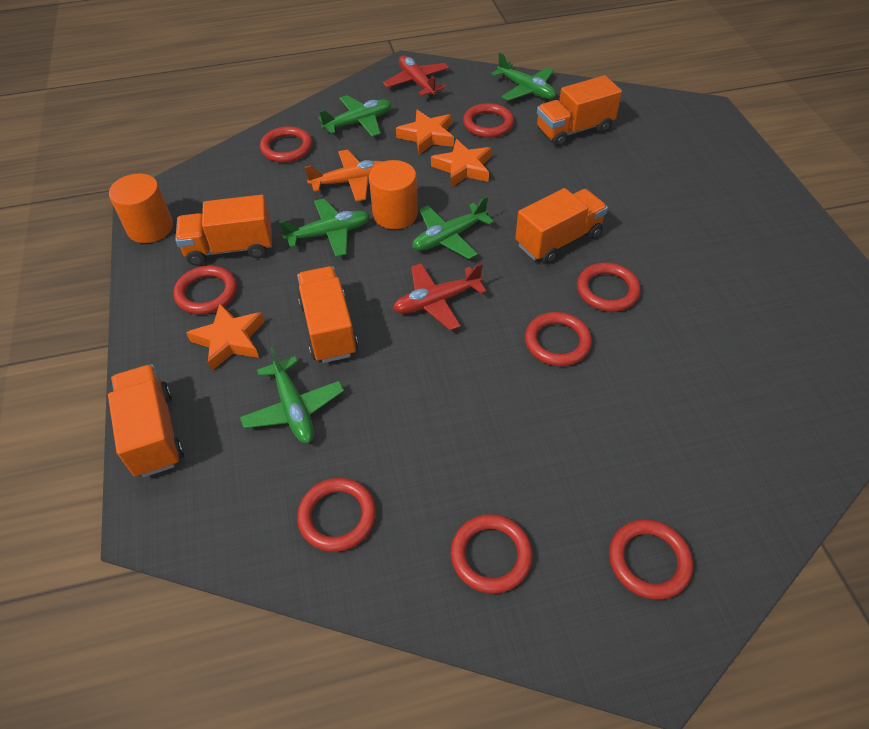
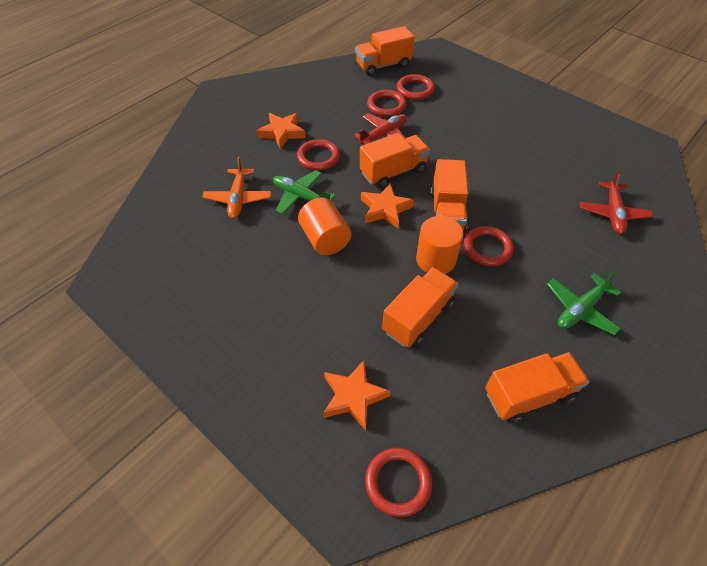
green plane: 5 -> 2
red ring: 8 -> 5

